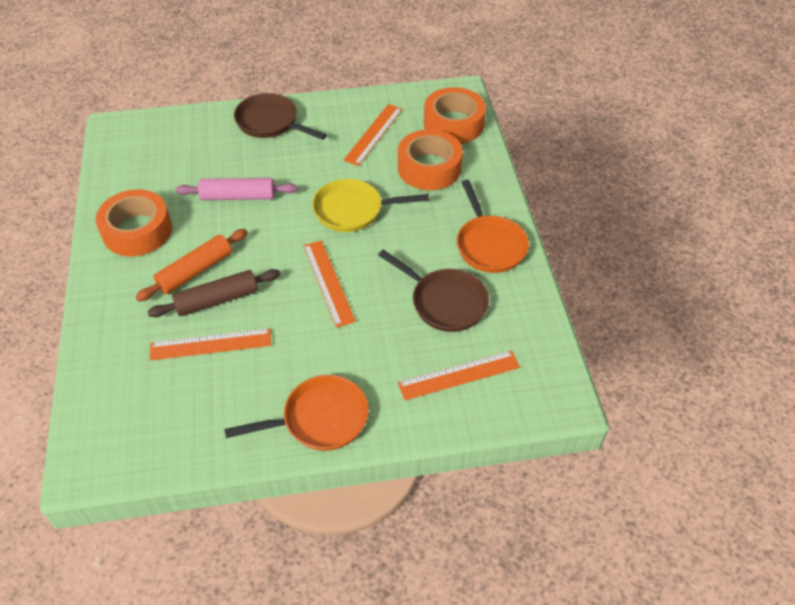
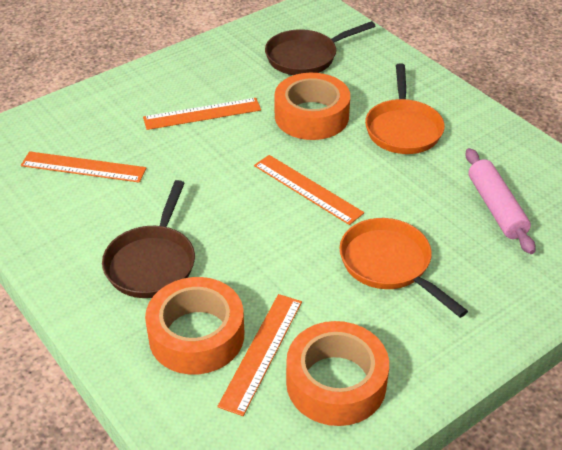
brown rolling pin: 1 -> 0
orange rolling pin: 1 -> 0
yellow pan: 1 -> 0

